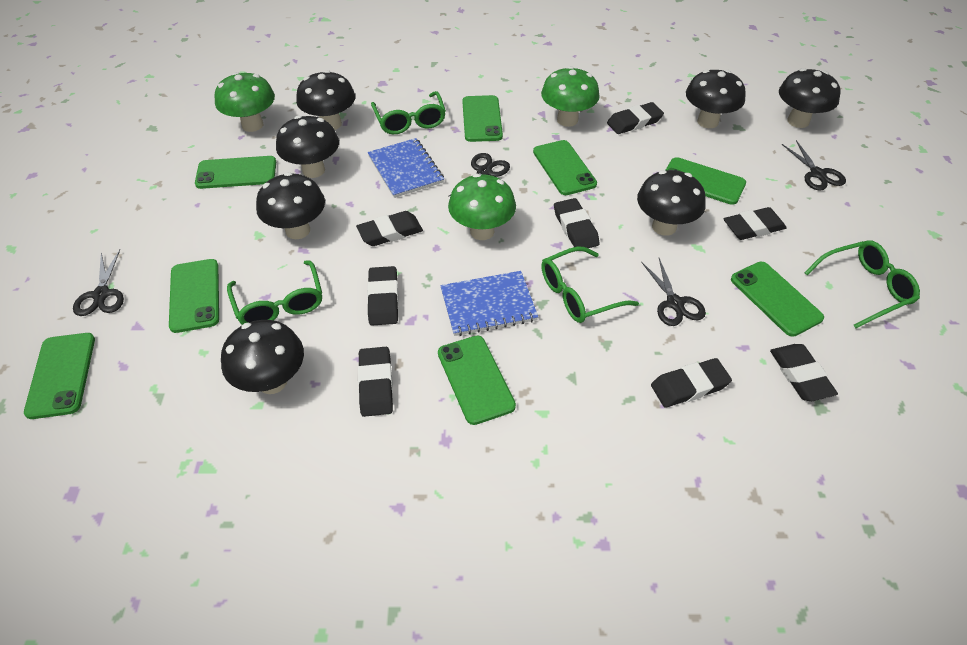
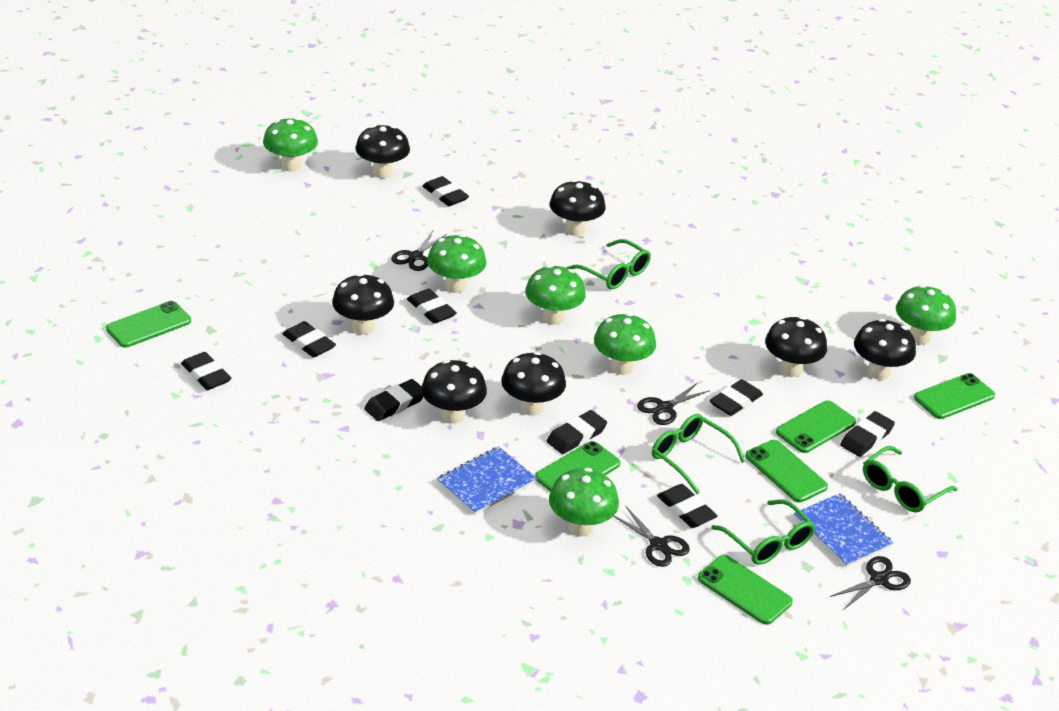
black eraser: 8 -> 9
green mushroom: 3 -> 6
green phone: 8 -> 6

